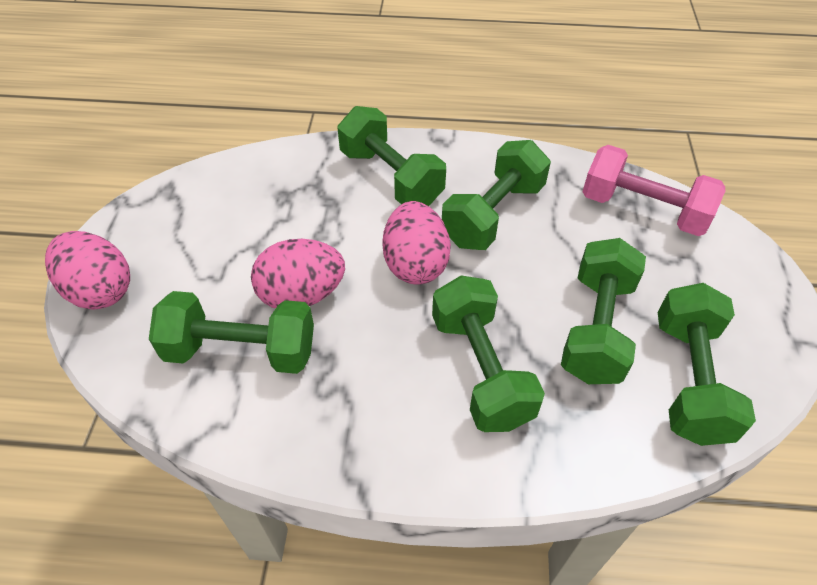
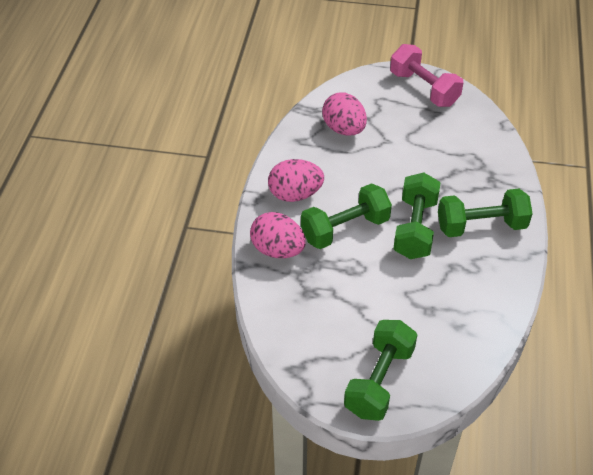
green dumbbell: 6 -> 4

